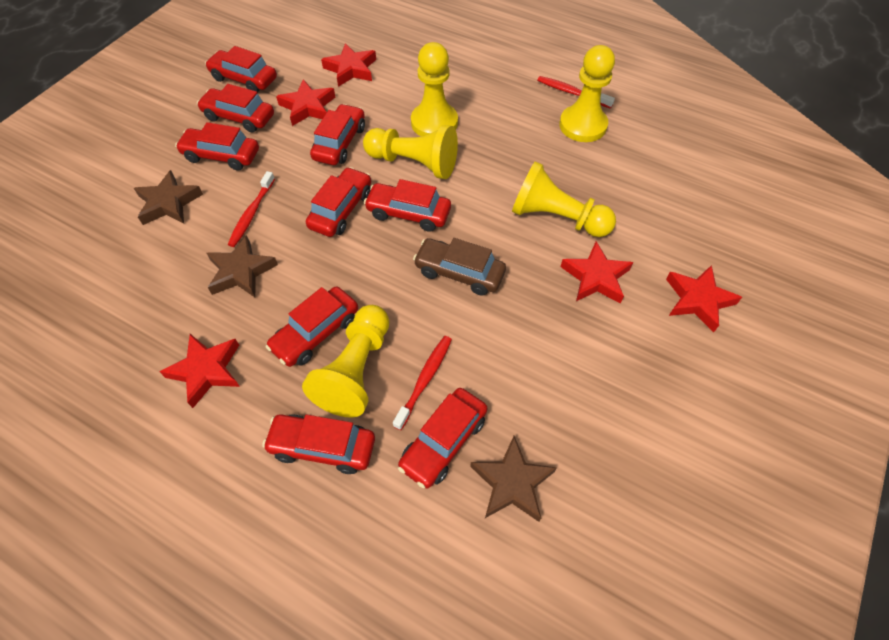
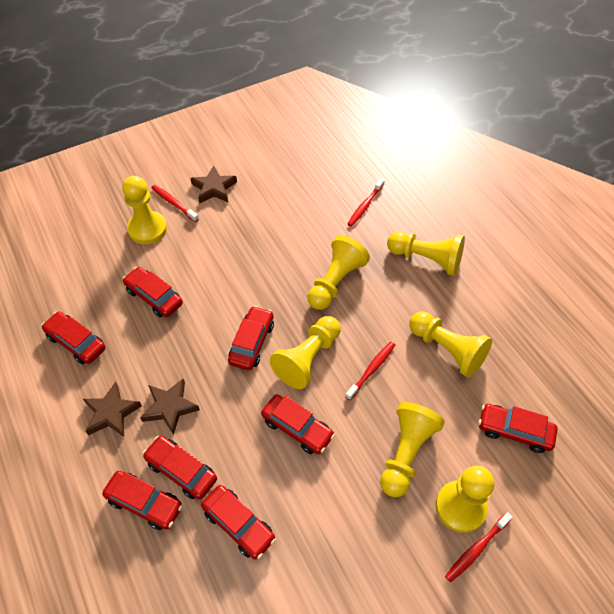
brown car: 1 -> 0
red car: 9 -> 8
red star: 5 -> 0
red toothbrush: 3 -> 4
yellow pawn: 5 -> 7

